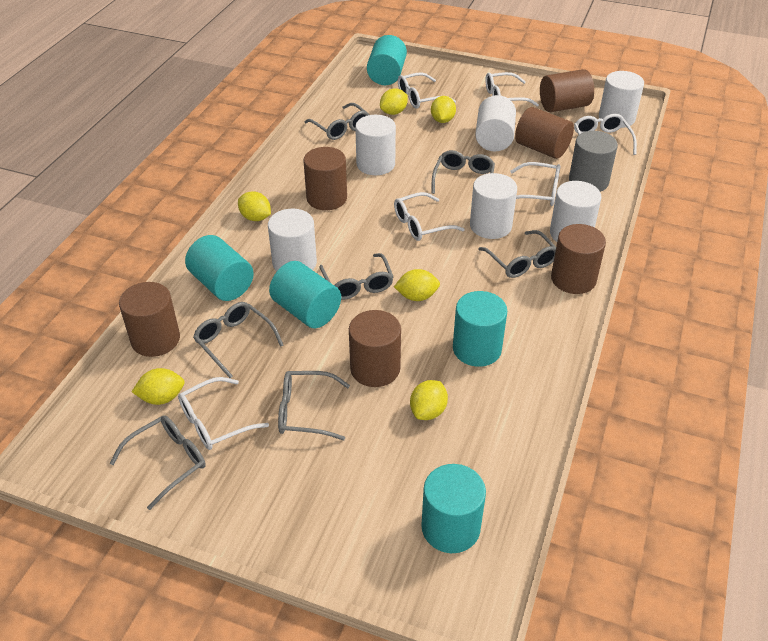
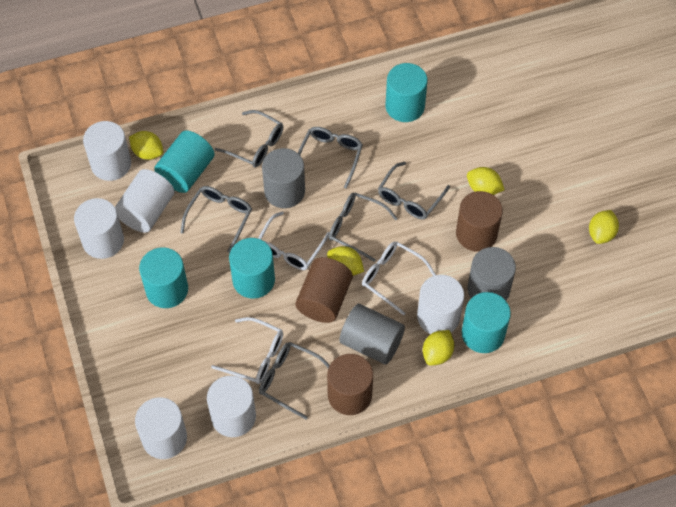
brown cylinder: 6 -> 3
grey cylinder: 1 -> 3
grey glasses: 7 -> 6
white glasses: 6 -> 3
yellow lemon: 6 -> 5

